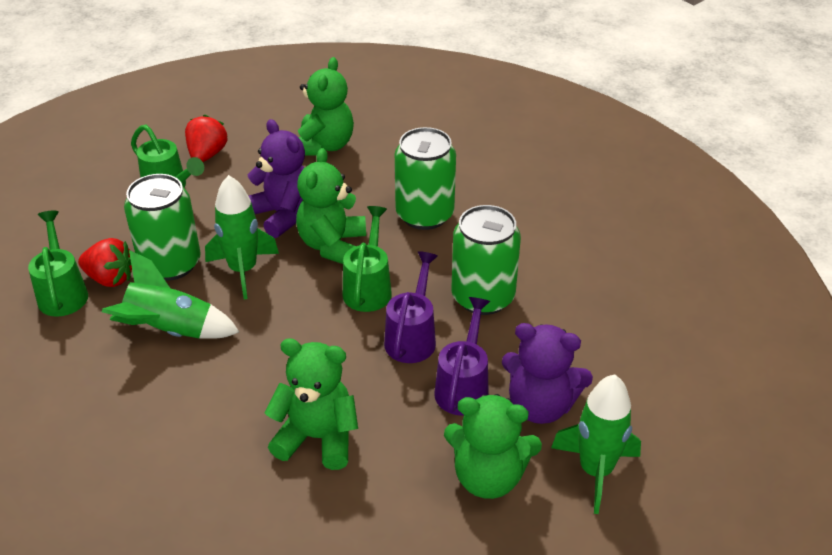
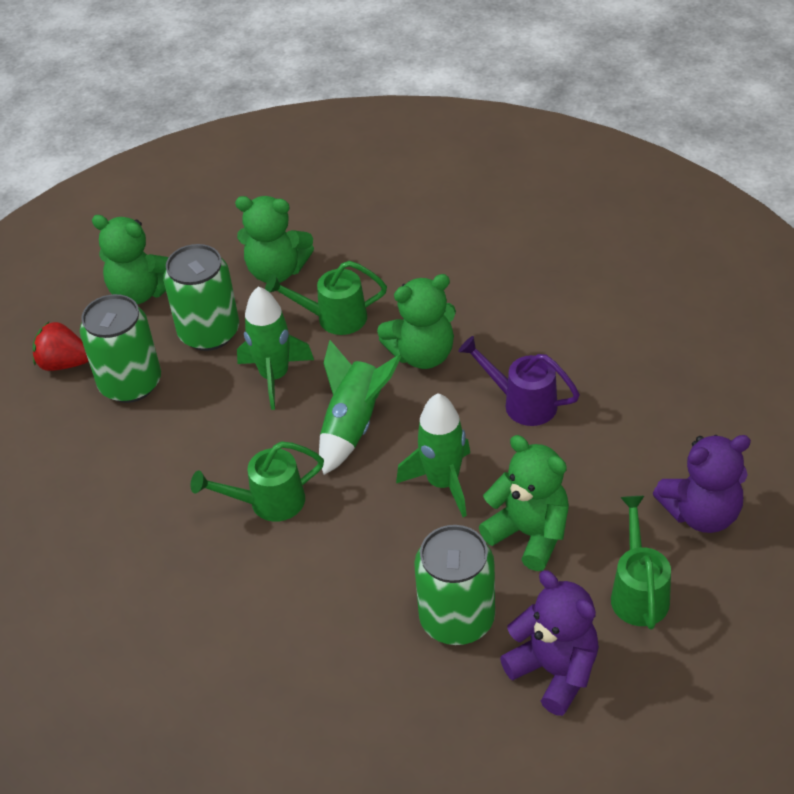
purple watering can: 2 -> 1
red strawberry: 2 -> 1

